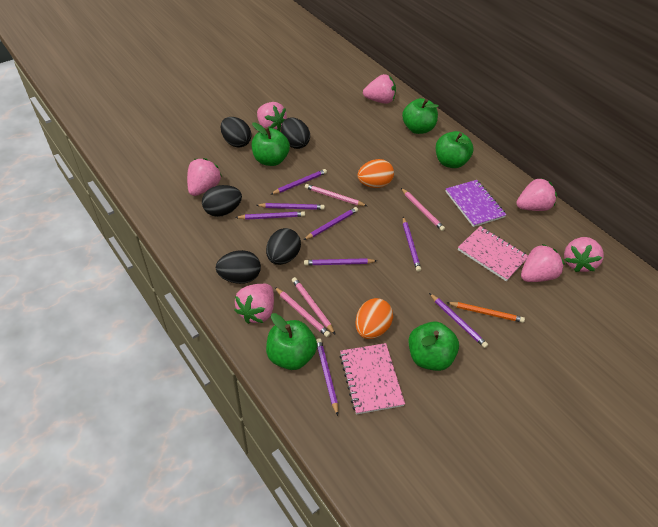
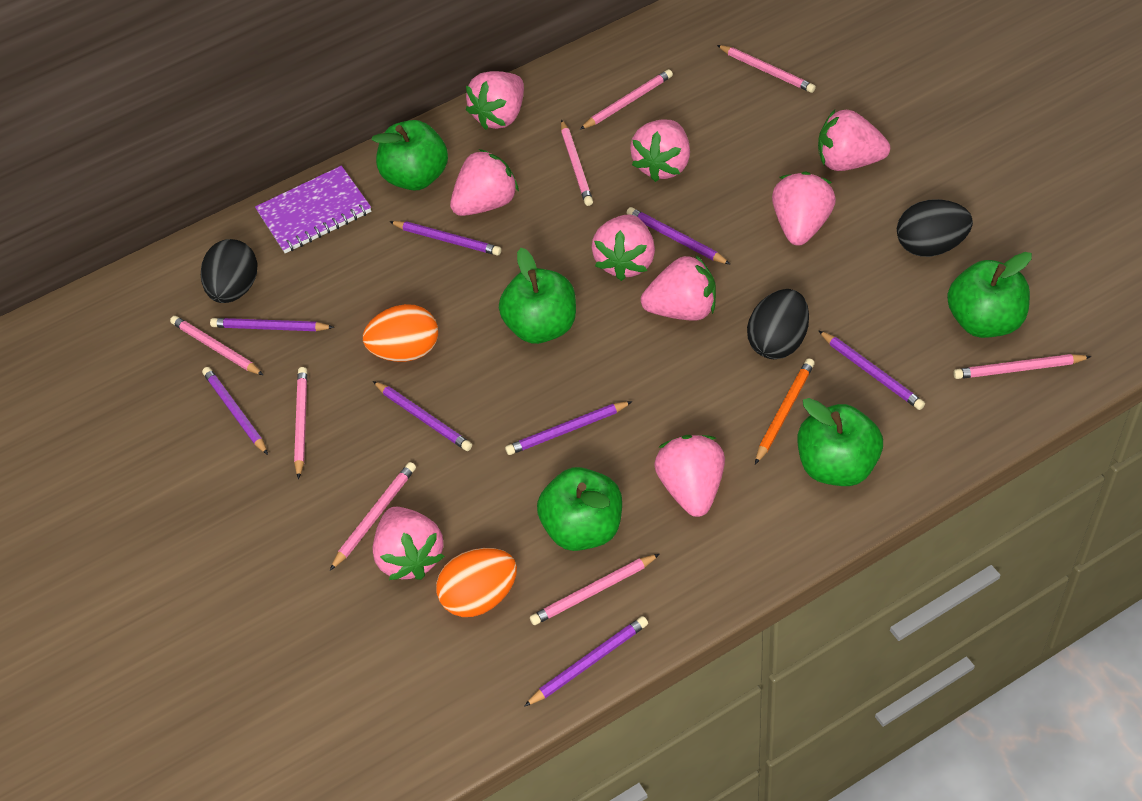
black egg: 5 -> 3
pink notebook: 2 -> 0
pink pencil: 4 -> 8
pink strawberry: 7 -> 9

